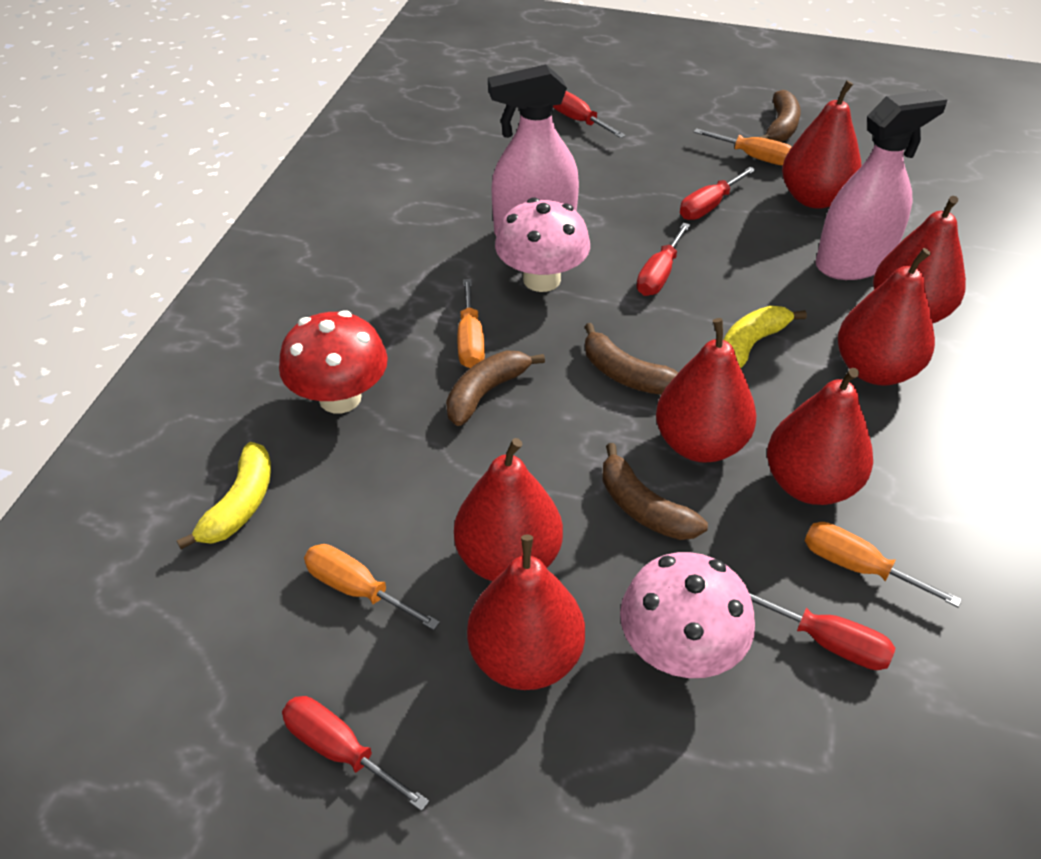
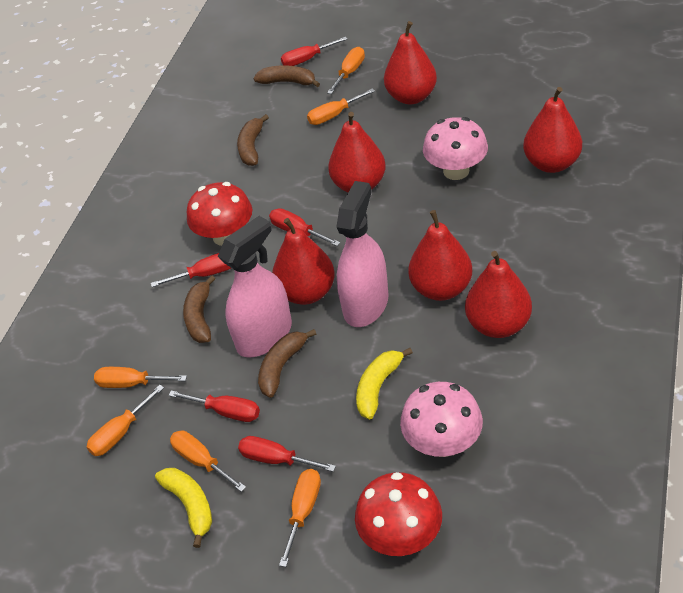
orange screwdriver: 4 -> 6
red mushroom: 1 -> 2
red pear: 7 -> 6

